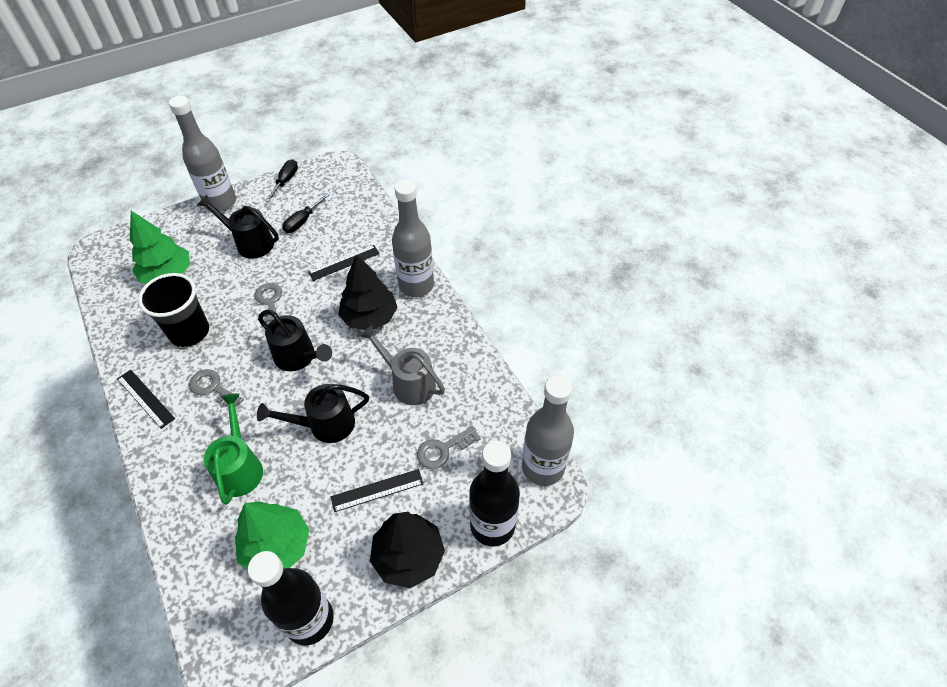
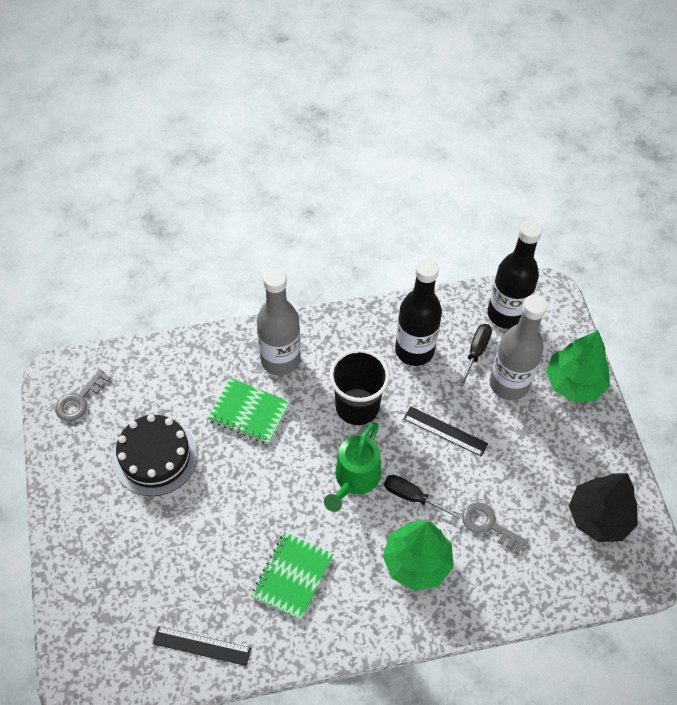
black cake: 0 -> 1
black ruler: 3 -> 2
black tree: 2 -> 1
black watering can: 3 -> 0
green notebook: 0 -> 2
grey bottle: 3 -> 2
grey key: 3 -> 2
grey watering can: 1 -> 0

